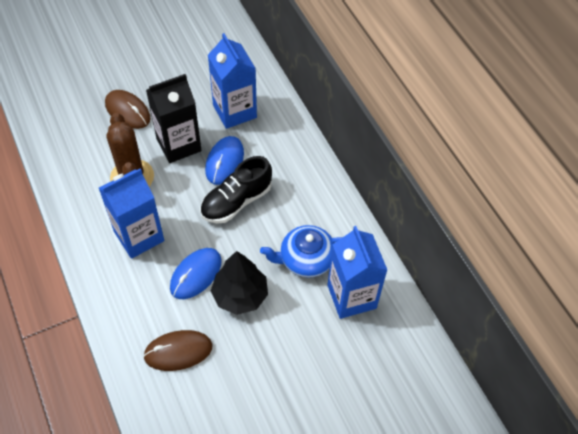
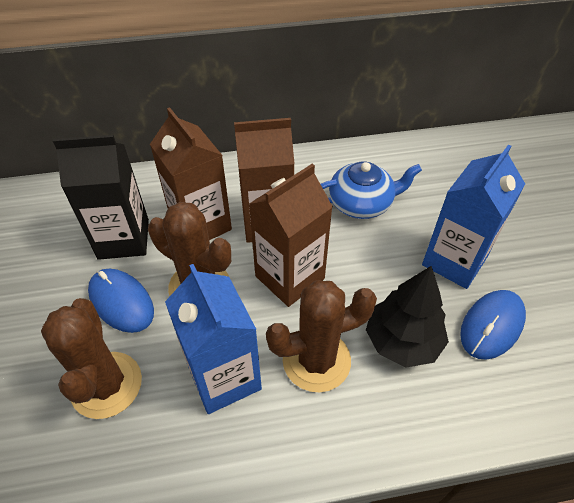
black shoe: 1 -> 0
blue carton: 3 -> 2
brown cactus: 1 -> 3
brown carton: 0 -> 3
brown mouse: 2 -> 0

